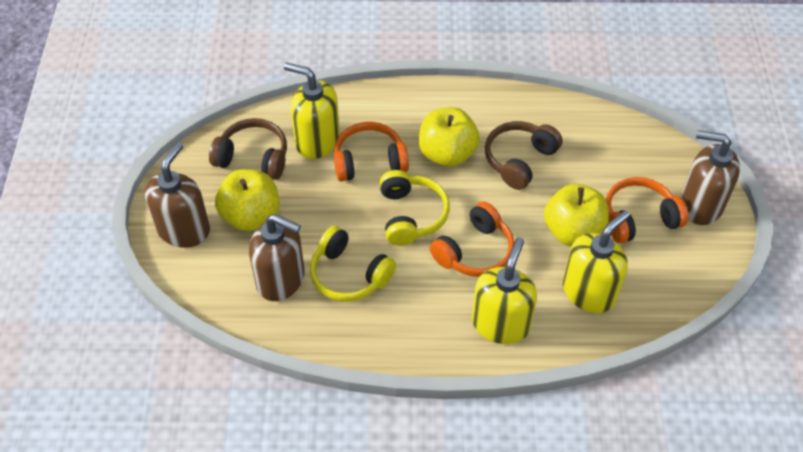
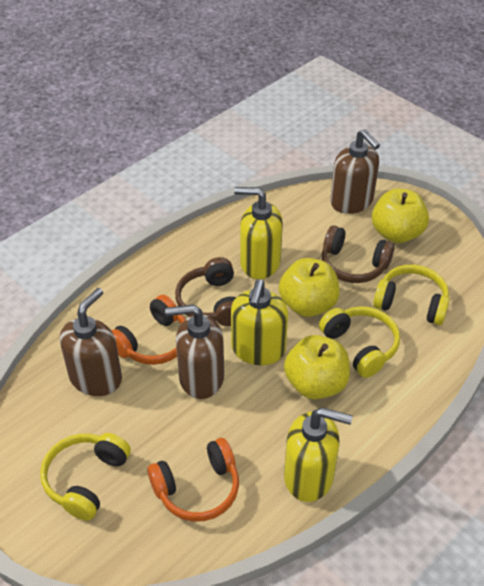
orange headphones: 3 -> 2
yellow headphones: 2 -> 3

